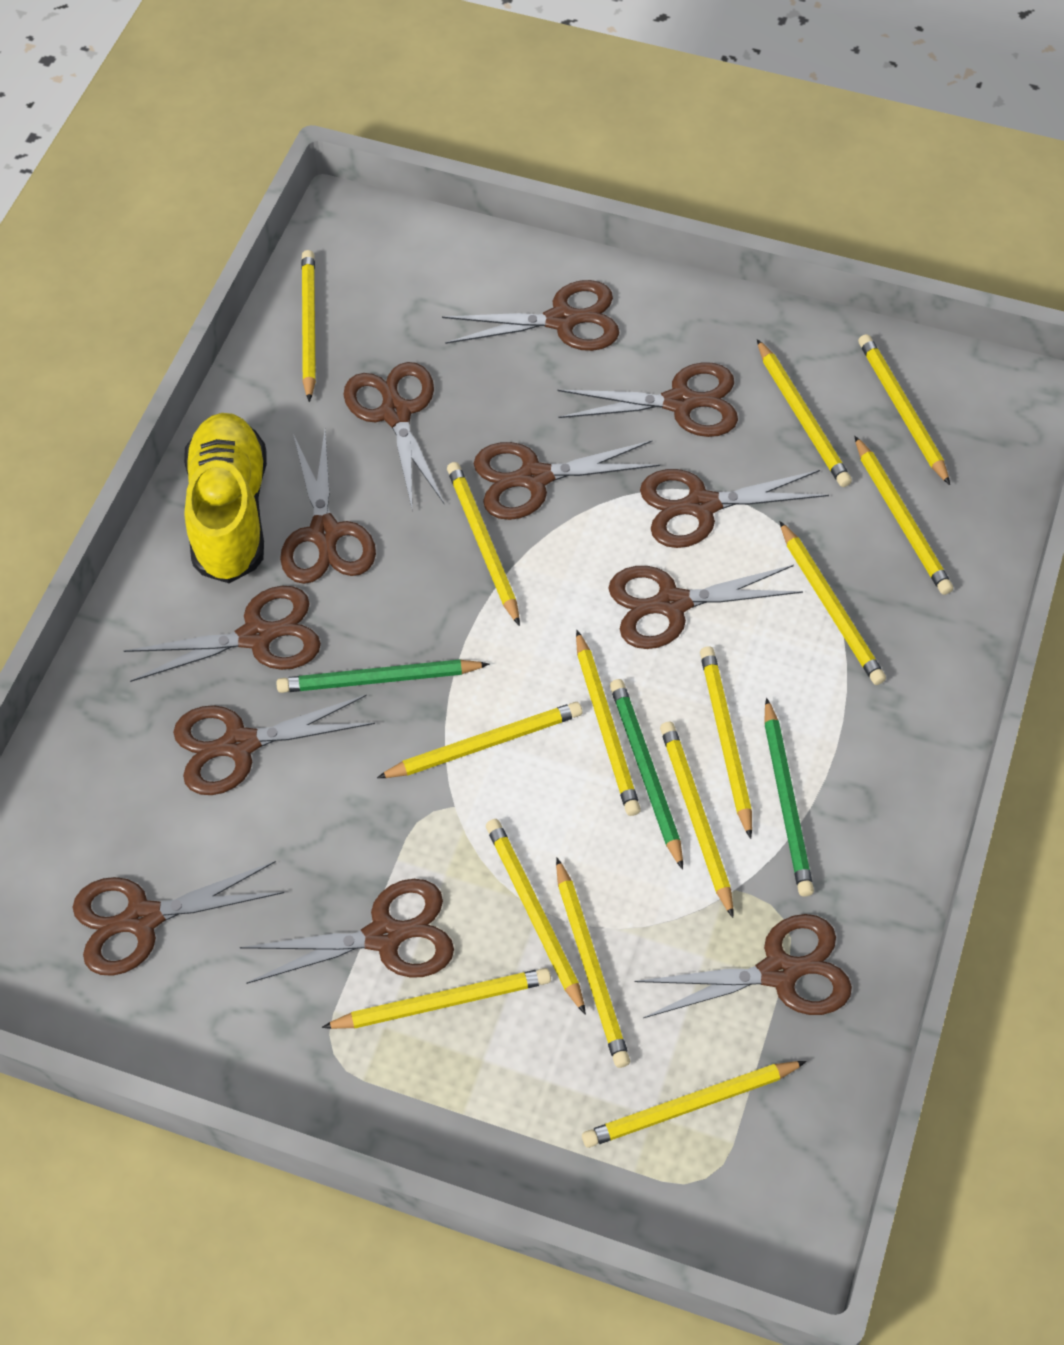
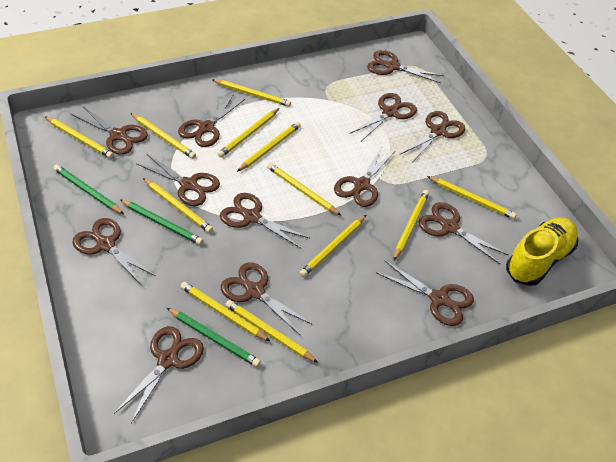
brown scissors: 12 -> 13
yellow pencil: 14 -> 12

